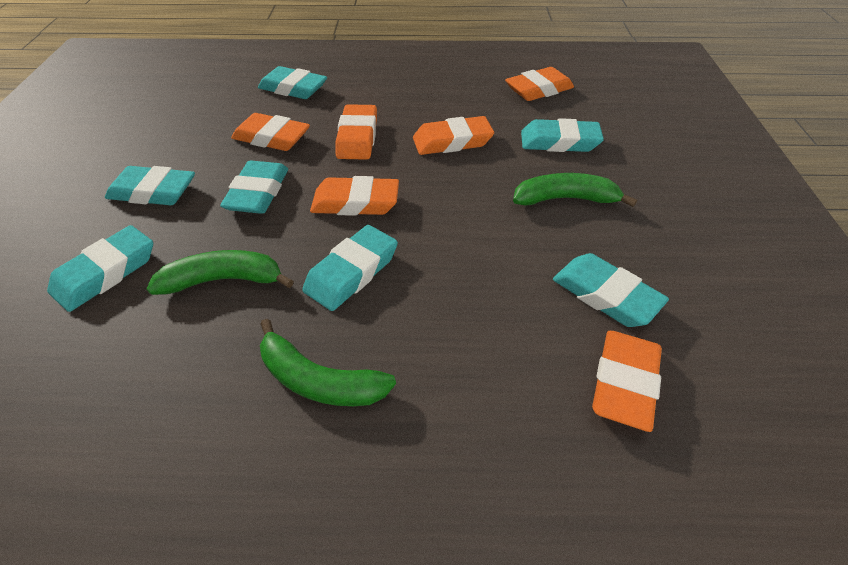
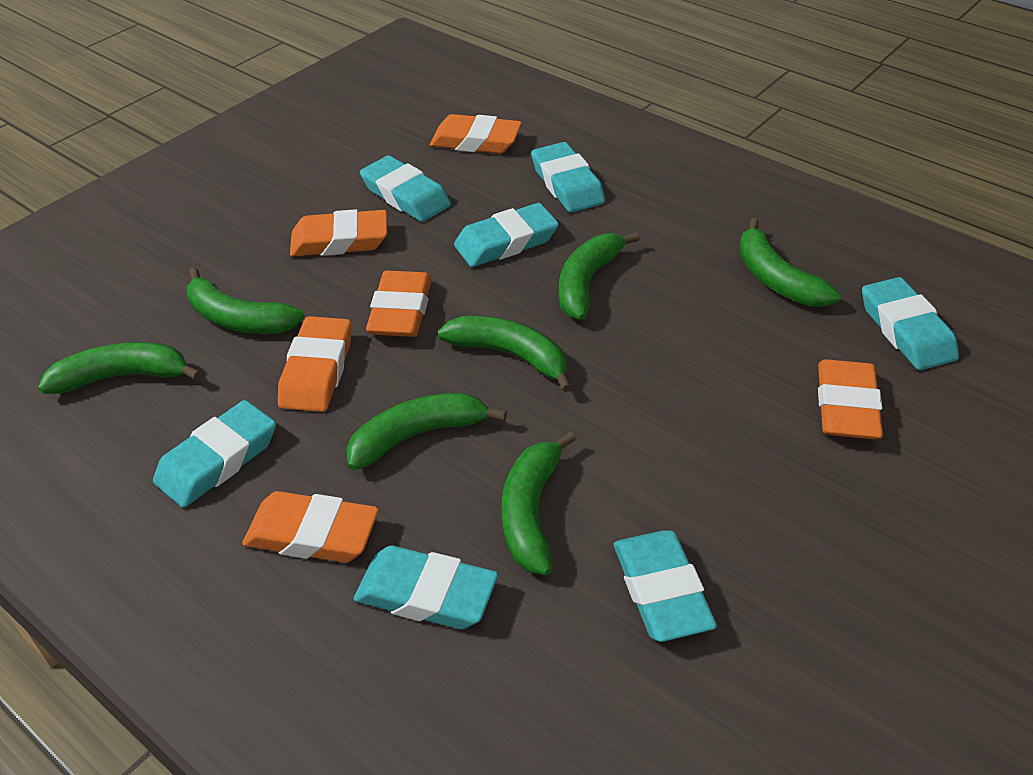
green banana: 3 -> 7

